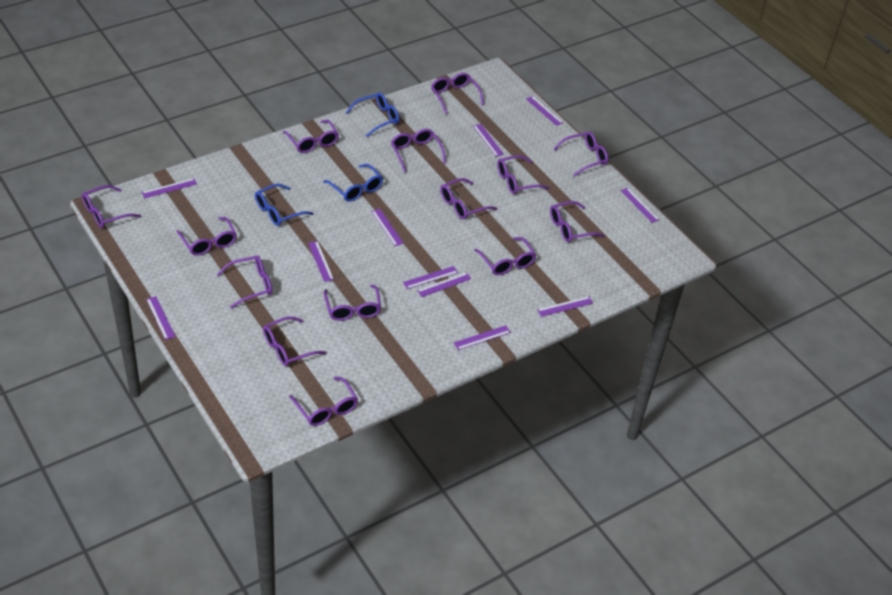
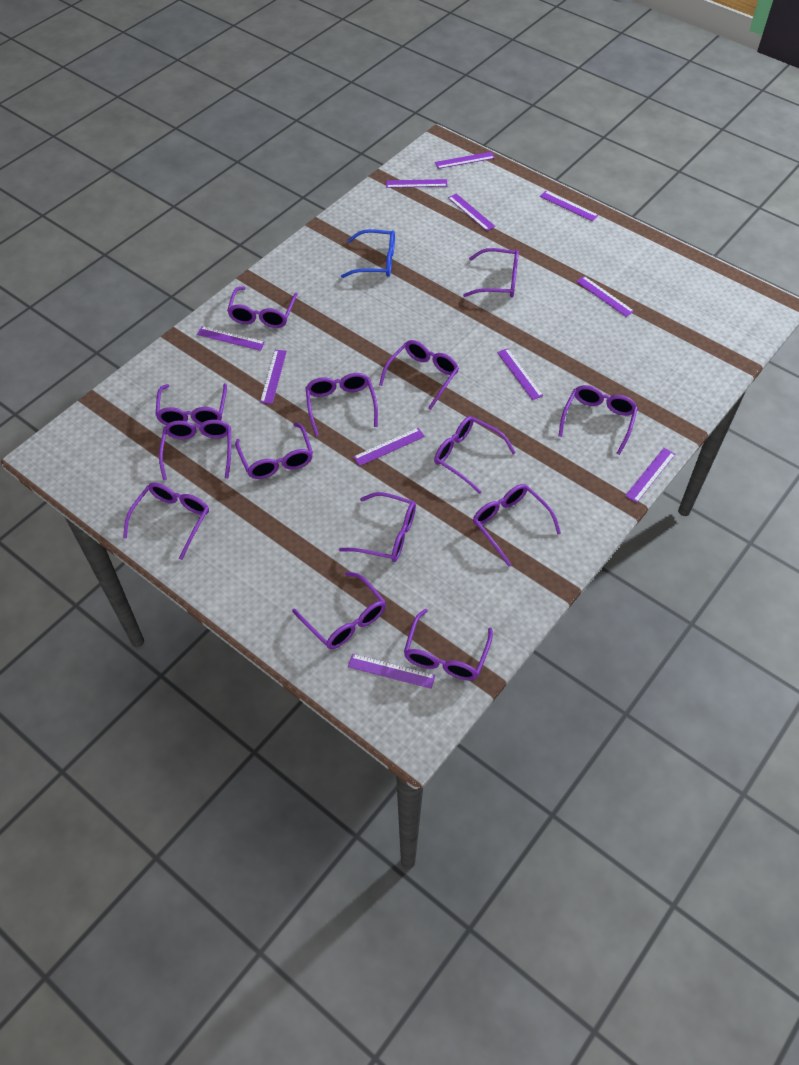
blue glasses: 3 -> 1

